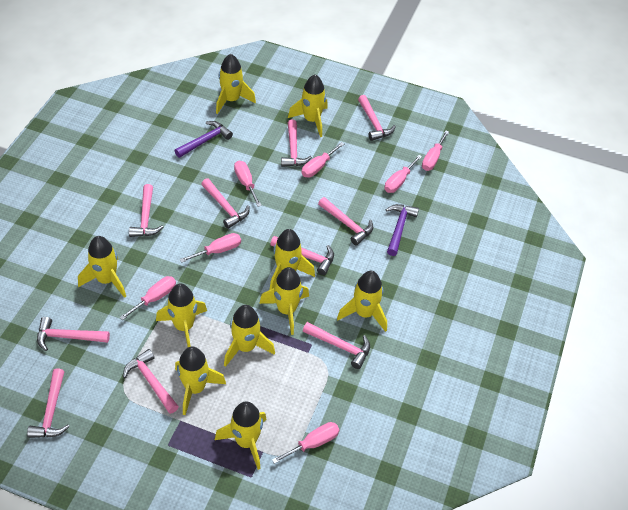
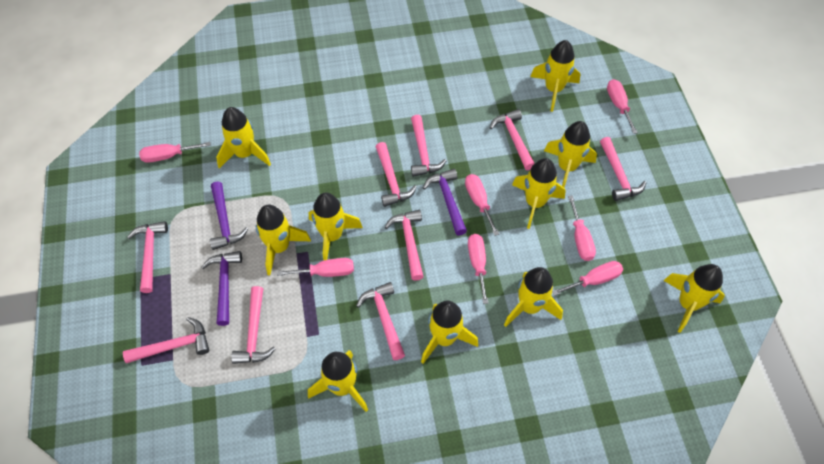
pink hammer: 10 -> 9
purple hammer: 2 -> 3

